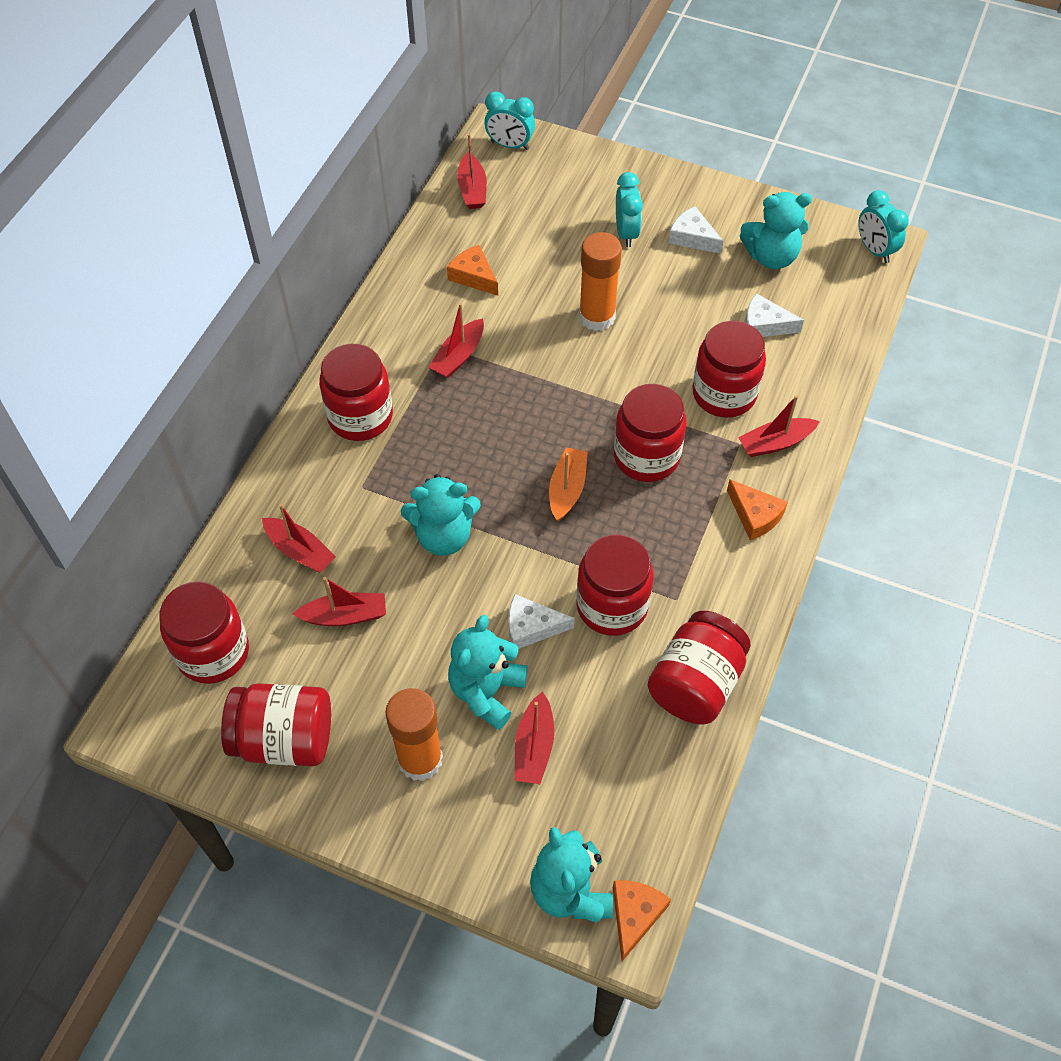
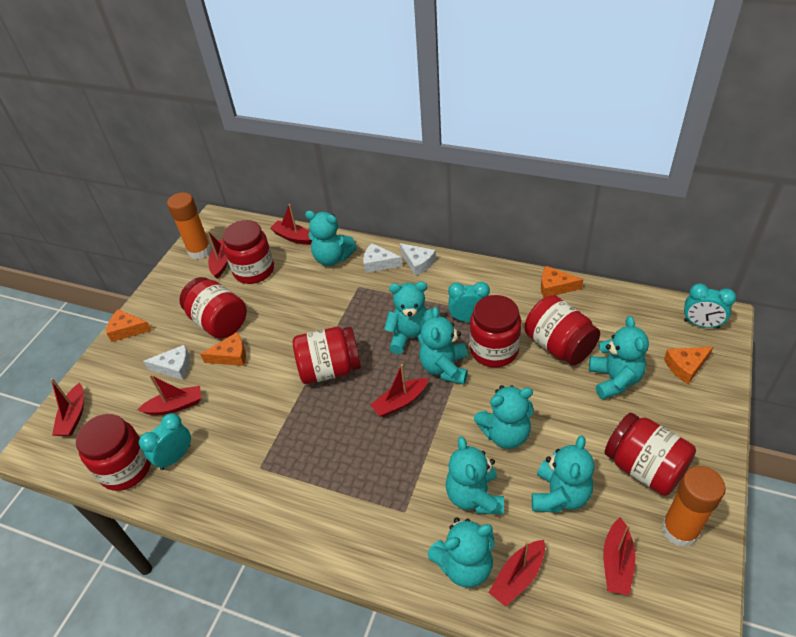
orange boat: 1 -> 0
orange cheese: 3 -> 4
red boat: 6 -> 7
turquoise teddy bear: 4 -> 8

